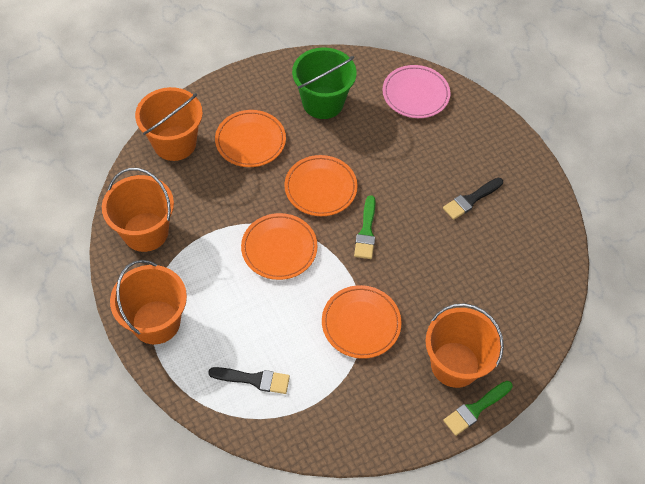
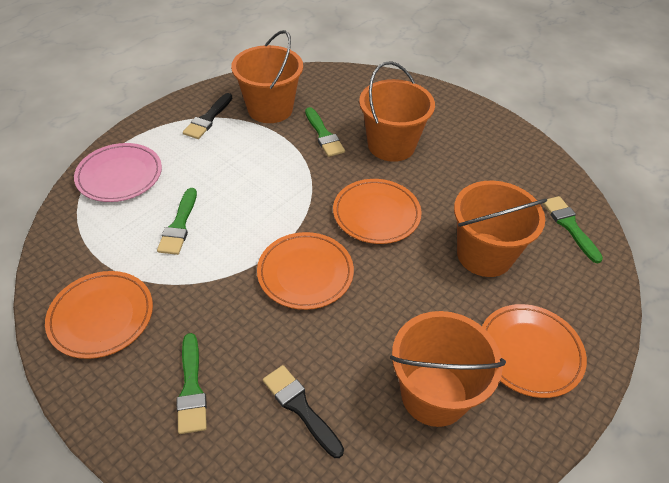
green brush: 2 -> 4
green bucket: 1 -> 0

